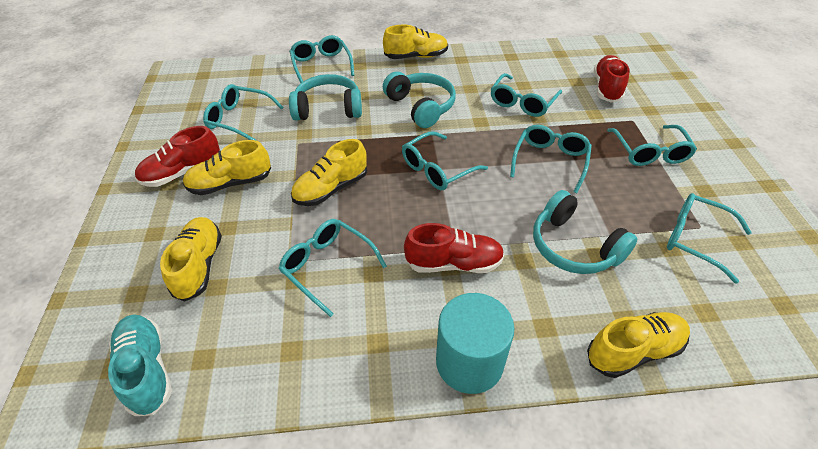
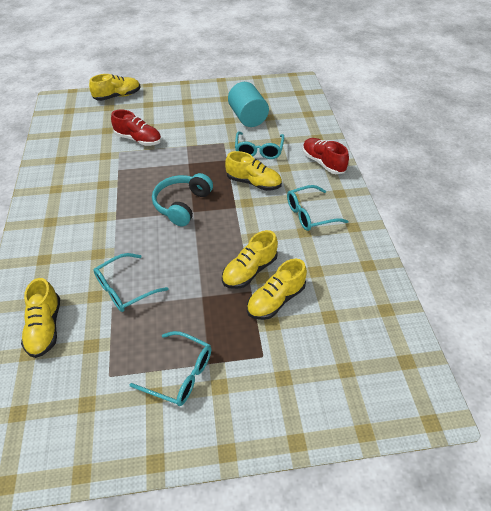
red shoe: 3 -> 2
turquoise glasses: 8 -> 4
turquoise headphones: 3 -> 1
turquoise shoe: 1 -> 0

